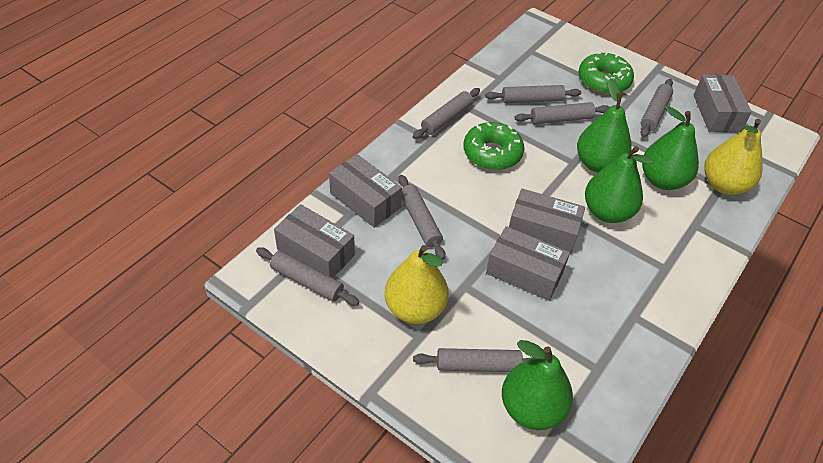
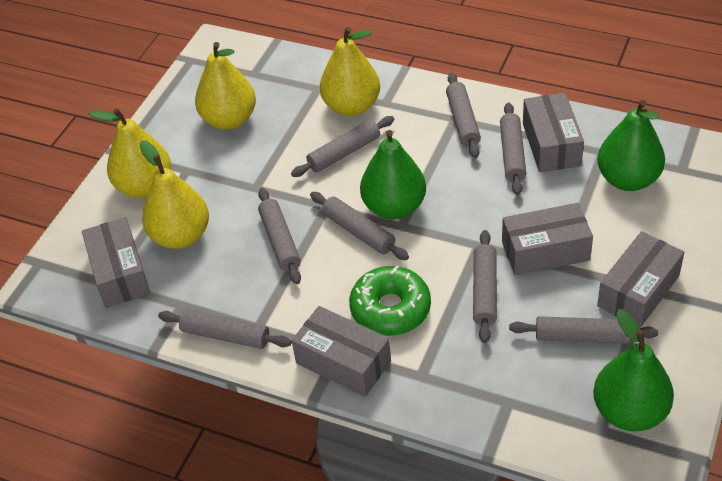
green donut: 2 -> 1
green pear: 4 -> 3
grey rolling pin: 7 -> 8
yellow pear: 2 -> 4

